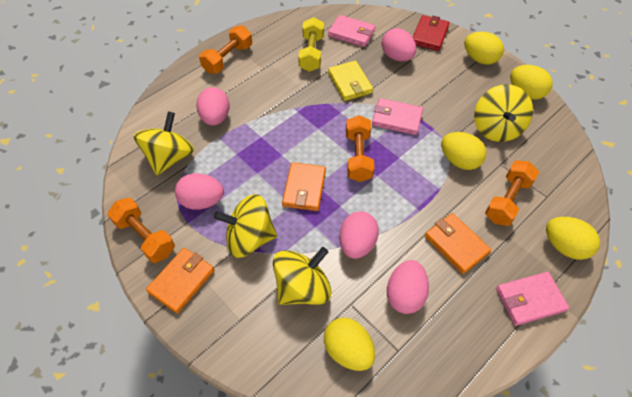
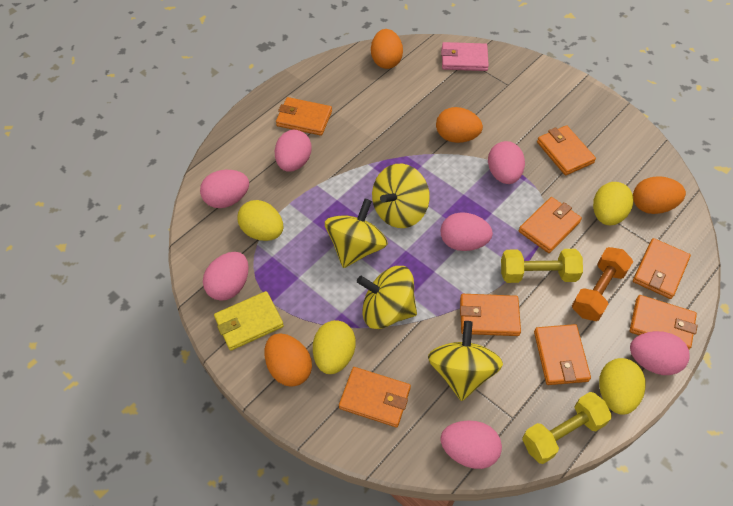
orange dumbbell: 4 -> 1
orange egg: 0 -> 4
orange wallet: 3 -> 8
pink egg: 5 -> 7
pink wallet: 3 -> 1
red wallet: 1 -> 0
yellow dumbbell: 1 -> 2
yellow egg: 5 -> 4

